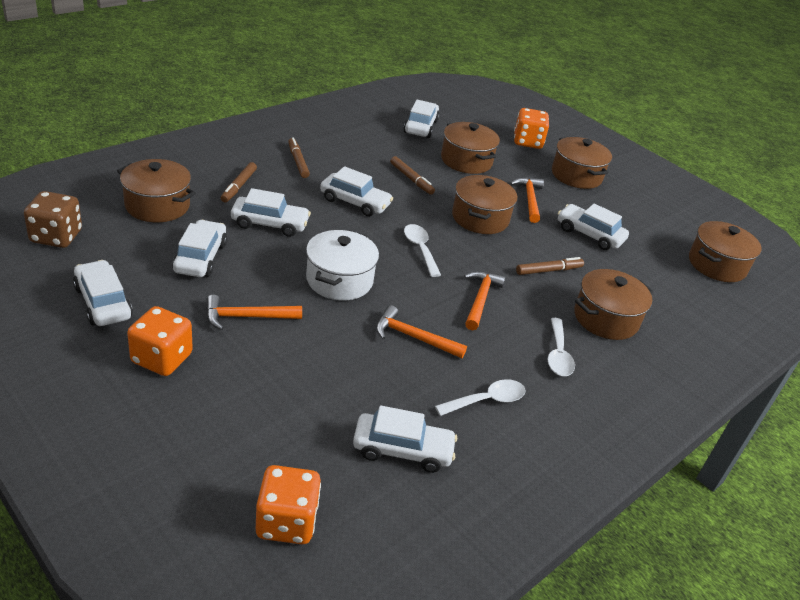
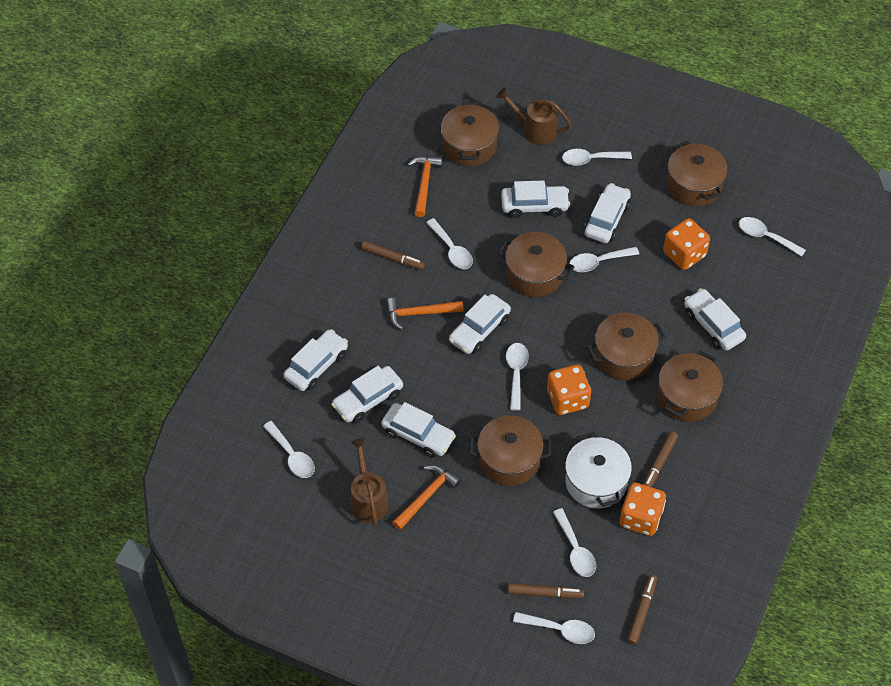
brown dice: 1 -> 0
brown watering can: 0 -> 2
orange hammer: 4 -> 3
white spoon: 3 -> 8

